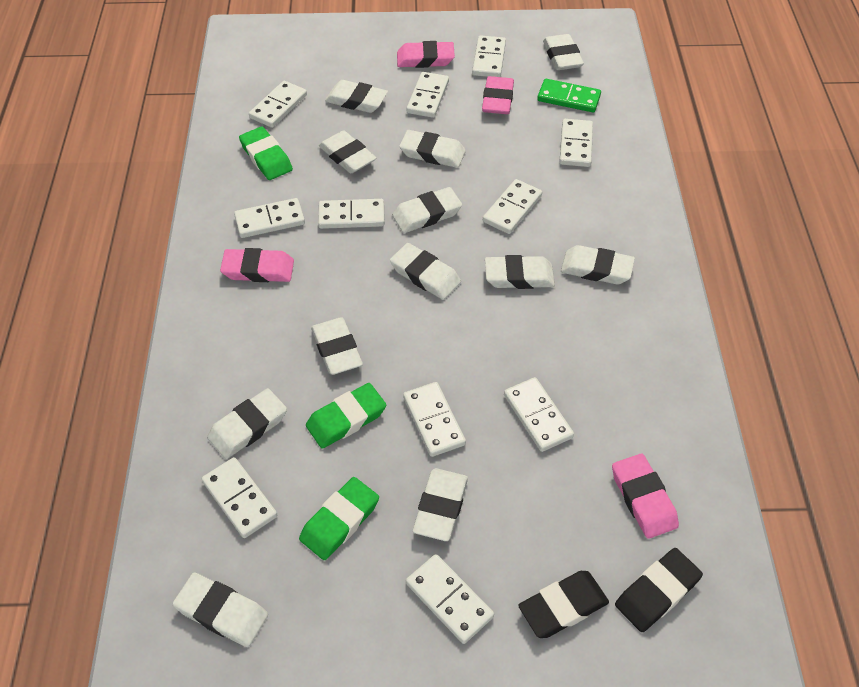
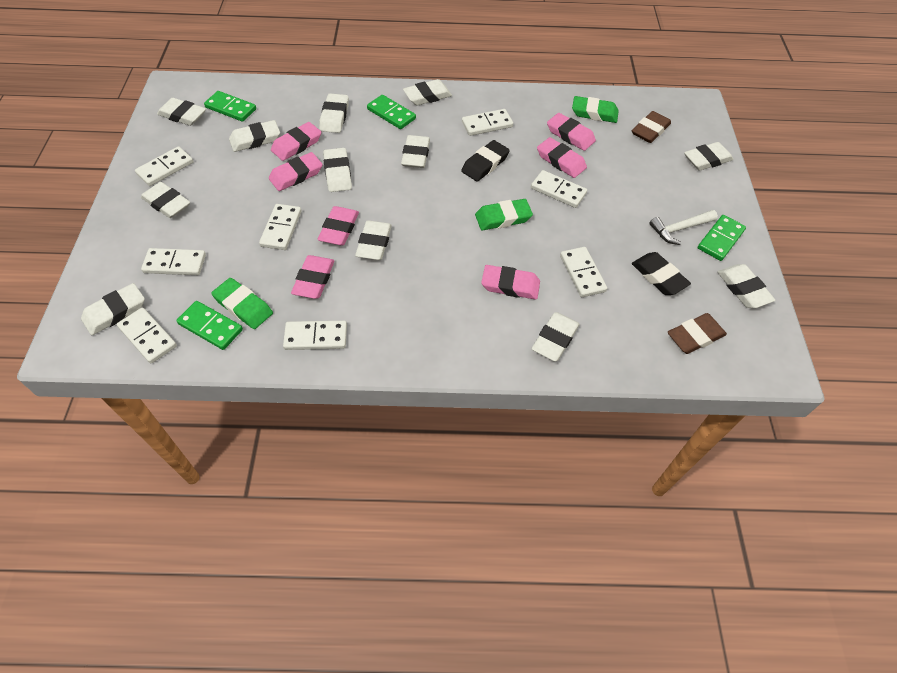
brown eraser: 0 -> 2
green domino: 1 -> 4
pink eraser: 4 -> 7
white domino: 11 -> 8
white hammer: 0 -> 1

